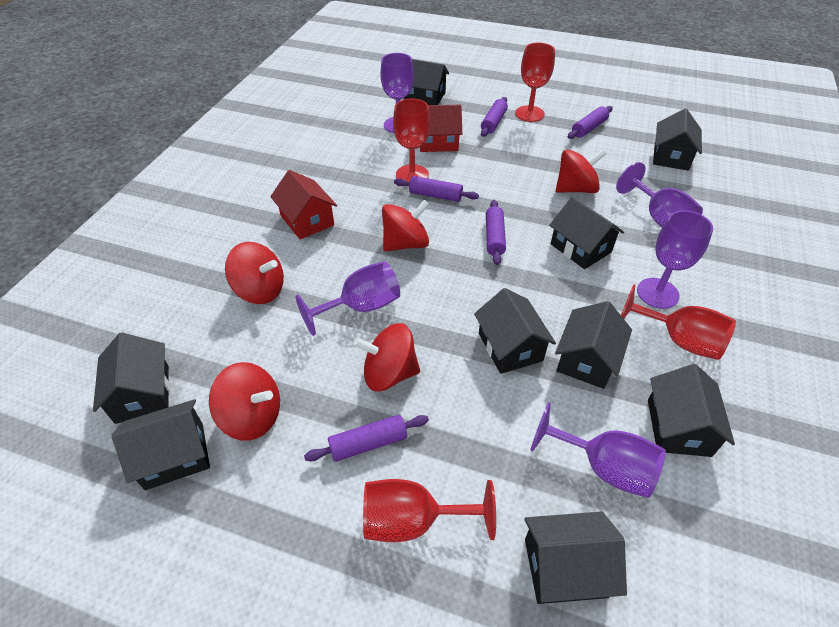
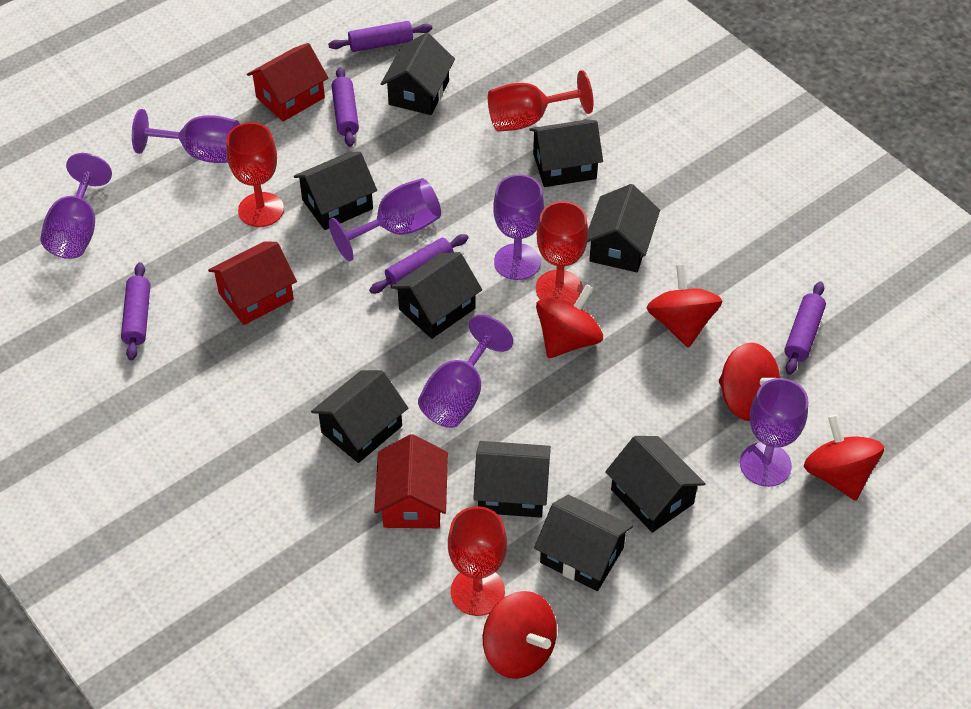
purple goblet: 5 -> 6
red house: 2 -> 3

